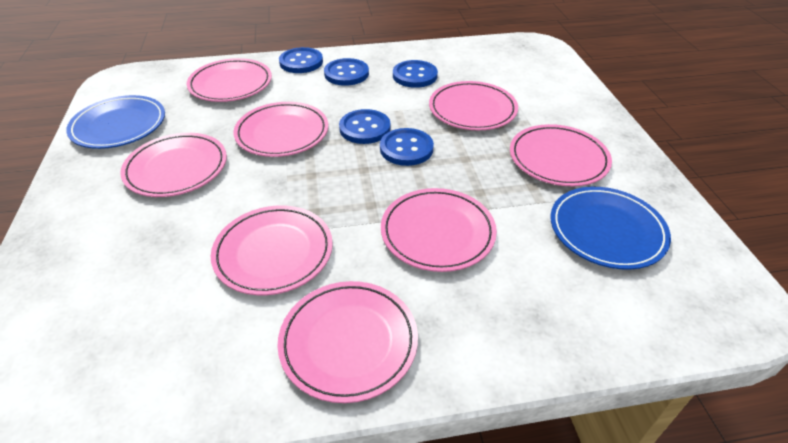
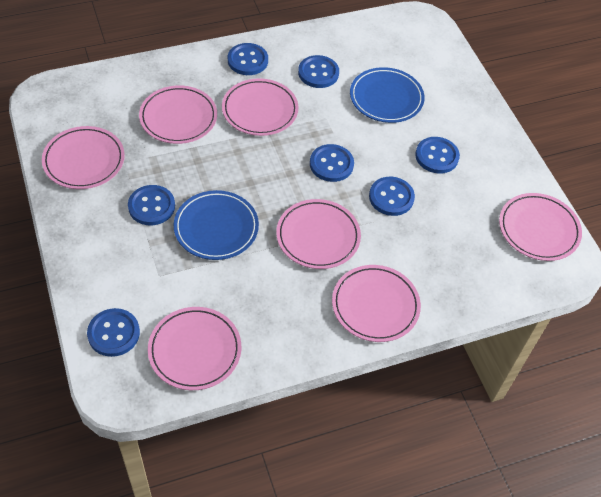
blue button: 5 -> 7
pink plate: 8 -> 7

